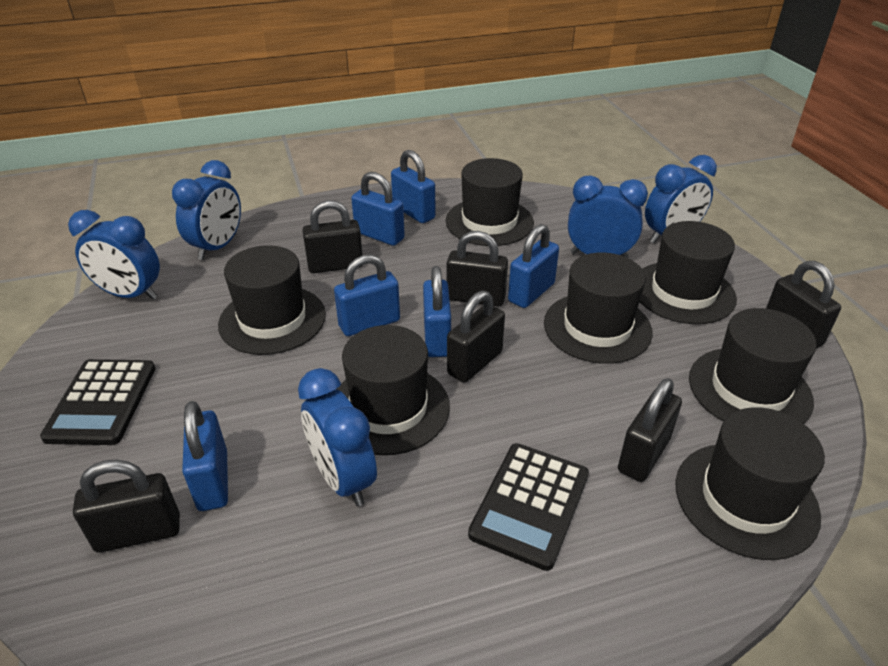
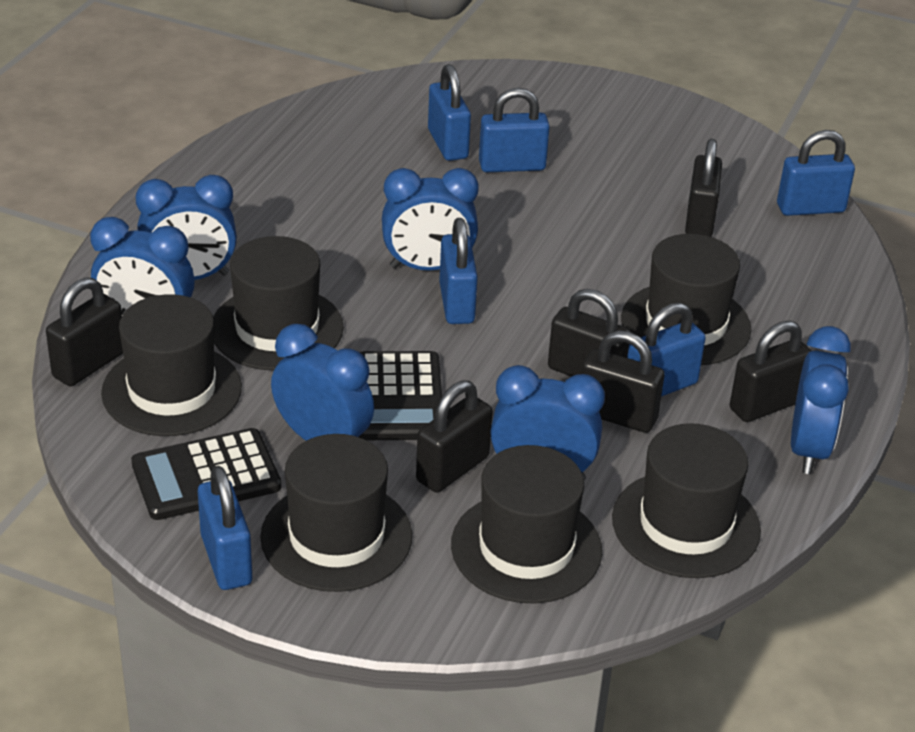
black hat: 7 -> 6
blue clock: 5 -> 6

